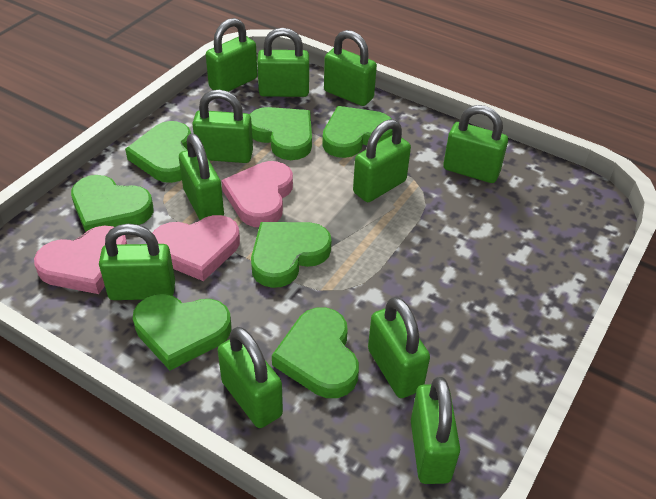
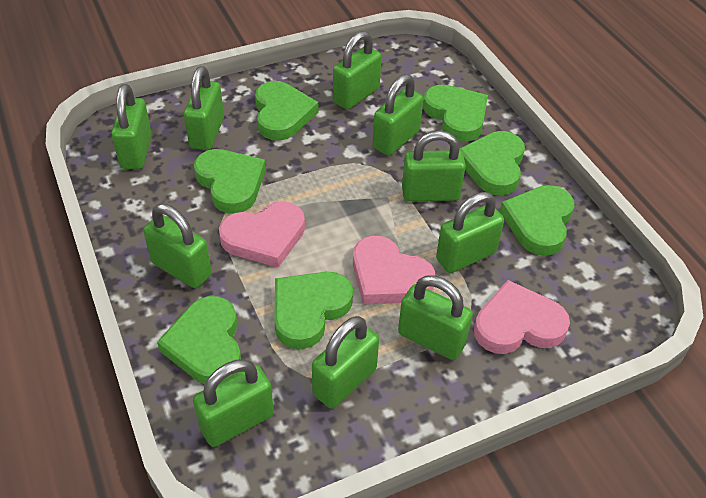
green padlock: 11 -> 10

